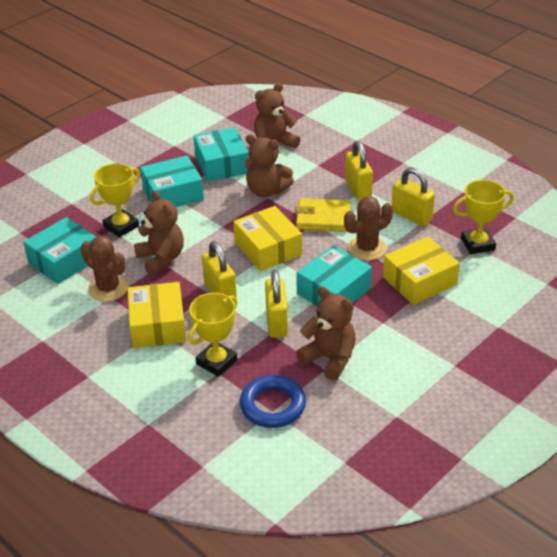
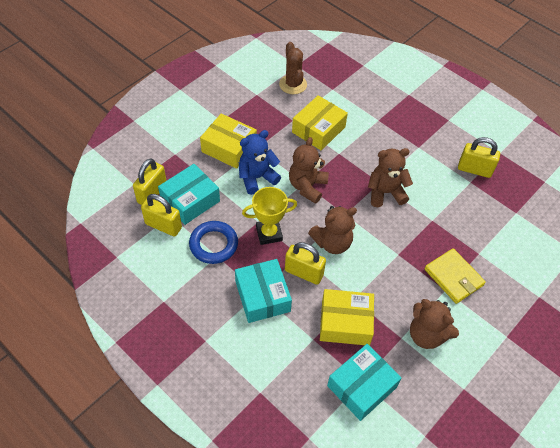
blue teddy bear: 0 -> 1
brown cactus: 2 -> 1
turquoise box: 4 -> 3
yellow trophy: 3 -> 1

